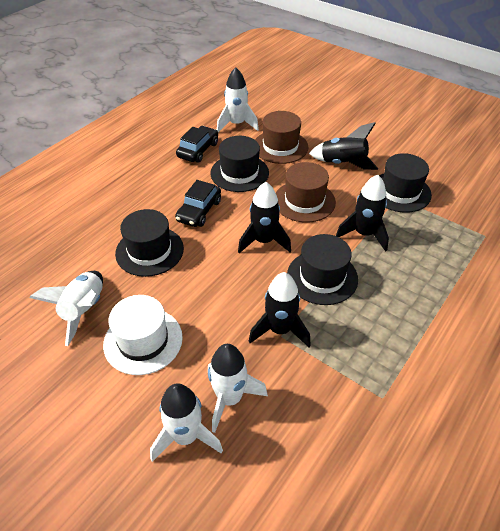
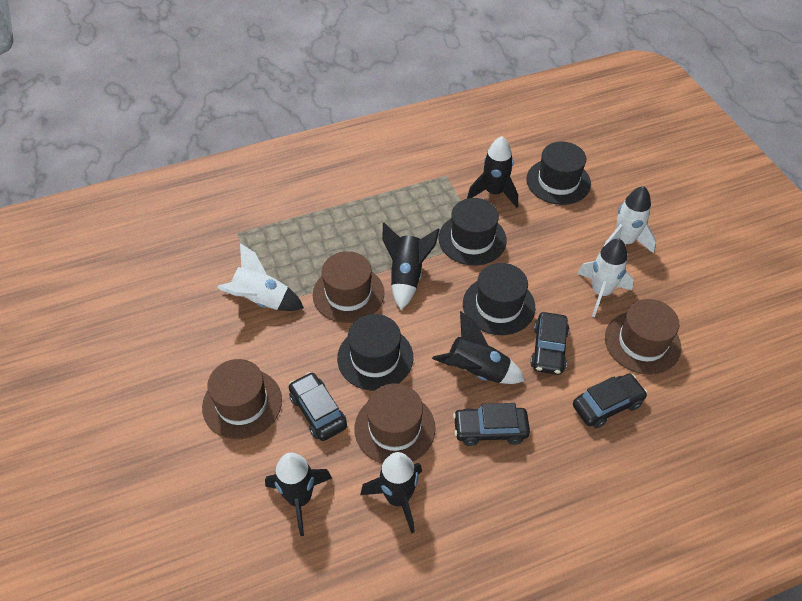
black car: 2 -> 4
black rocket: 4 -> 5
brown hat: 2 -> 4
white hat: 1 -> 0
white rocket: 4 -> 3

